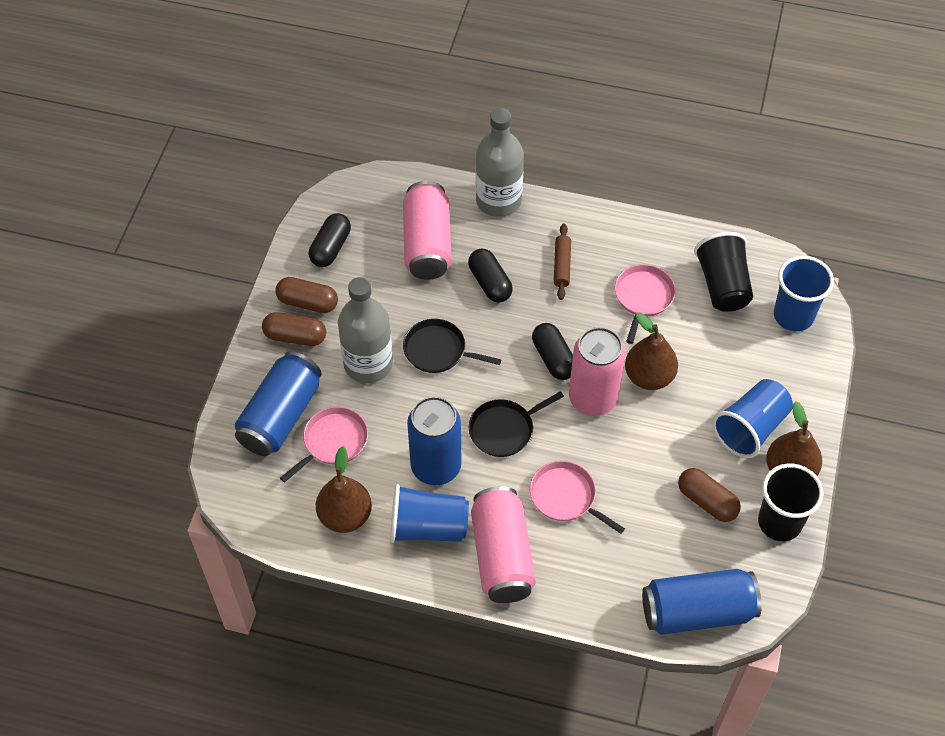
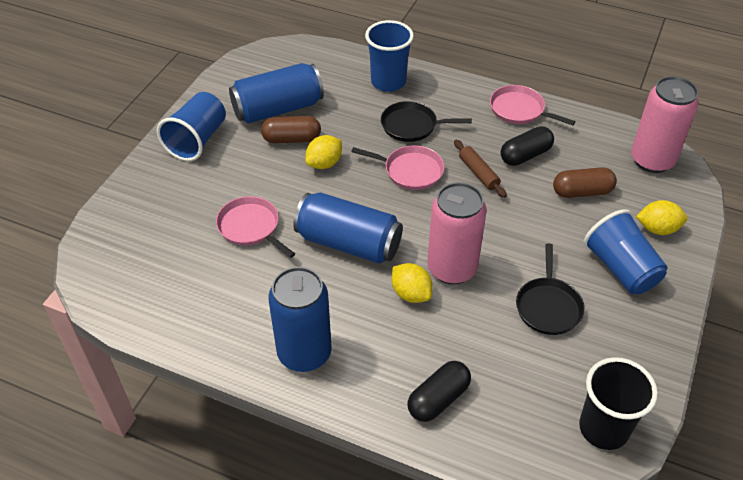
black capsule: 3 -> 2
black cup: 2 -> 1
brown capsule: 3 -> 2
brown pear: 3 -> 0
grey bottle: 2 -> 0
pink can: 3 -> 2
yellow lemon: 0 -> 3

